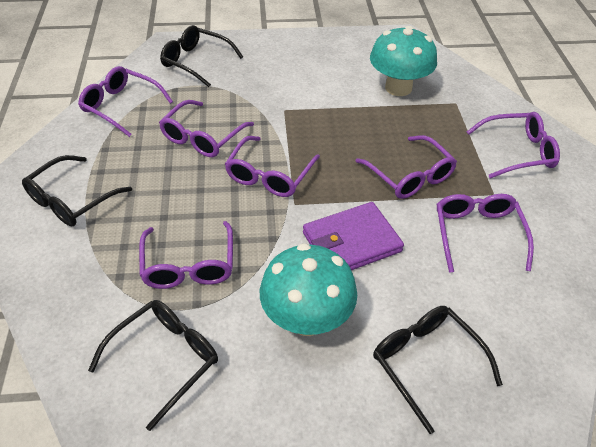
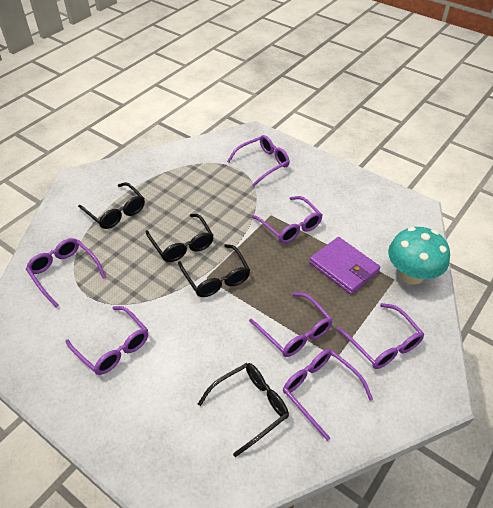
turquoise mushroom: 2 -> 1

